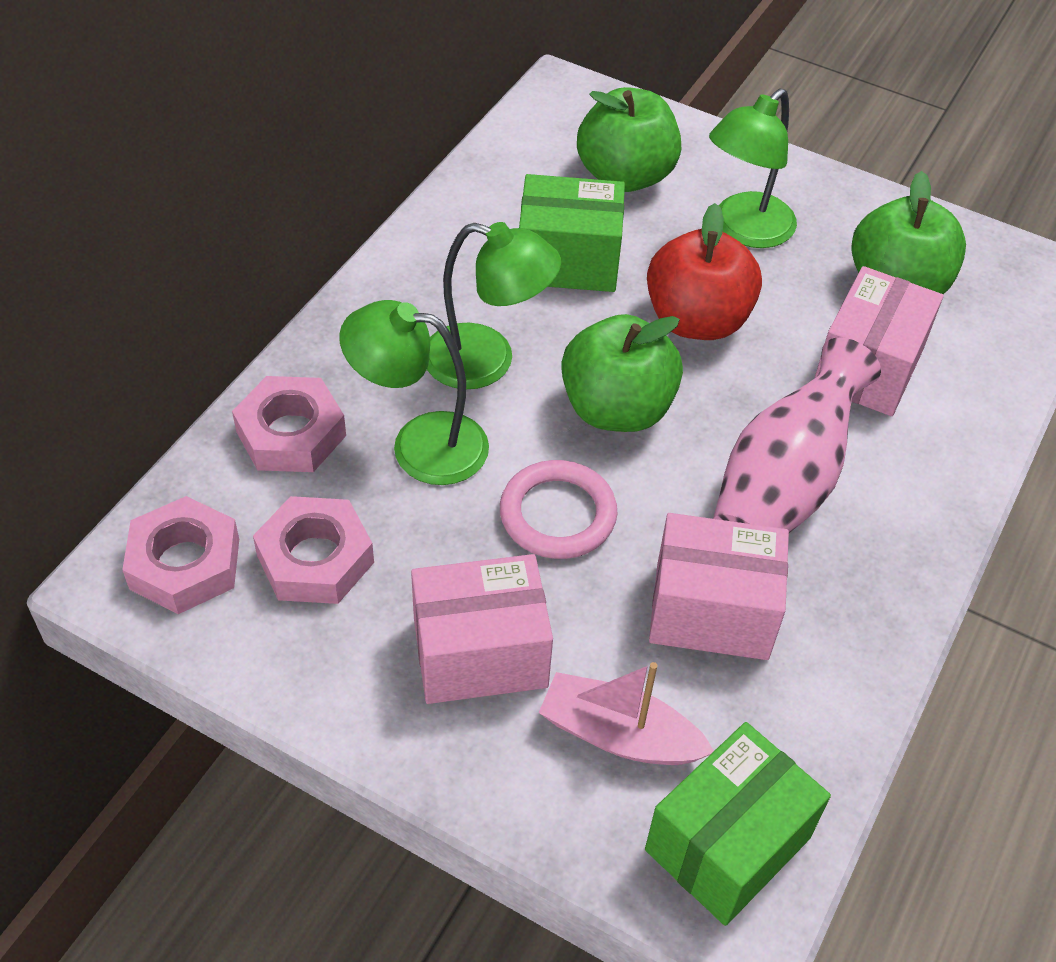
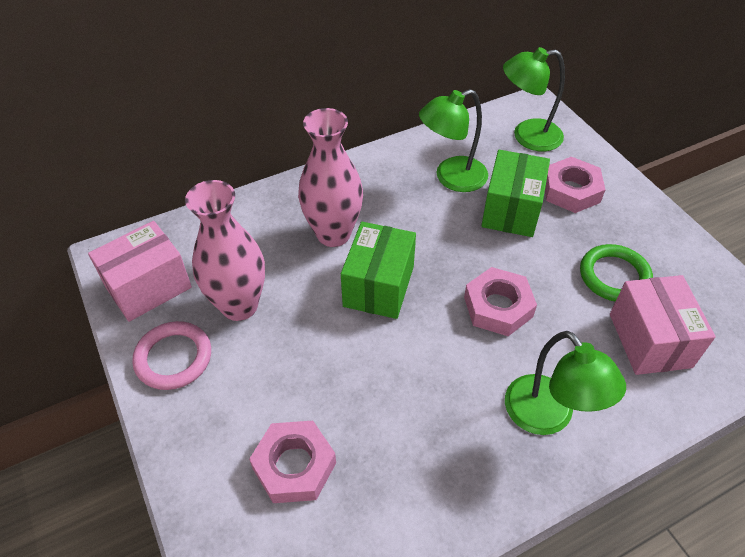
green apple: 3 -> 0
green ring: 0 -> 1
pink boat: 1 -> 0
pink box: 3 -> 2
pink vase: 1 -> 2
red apple: 1 -> 0

